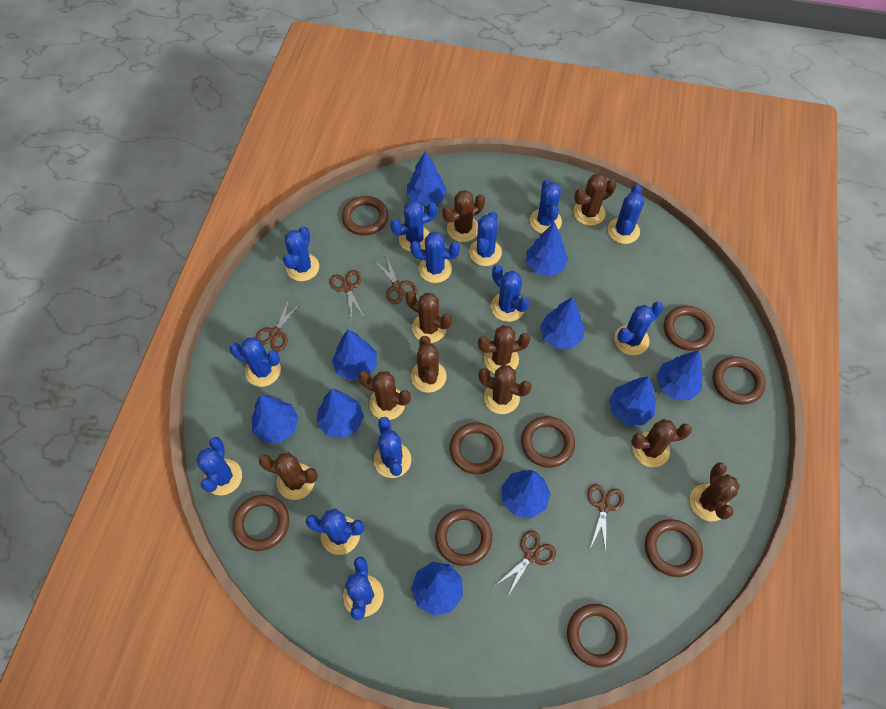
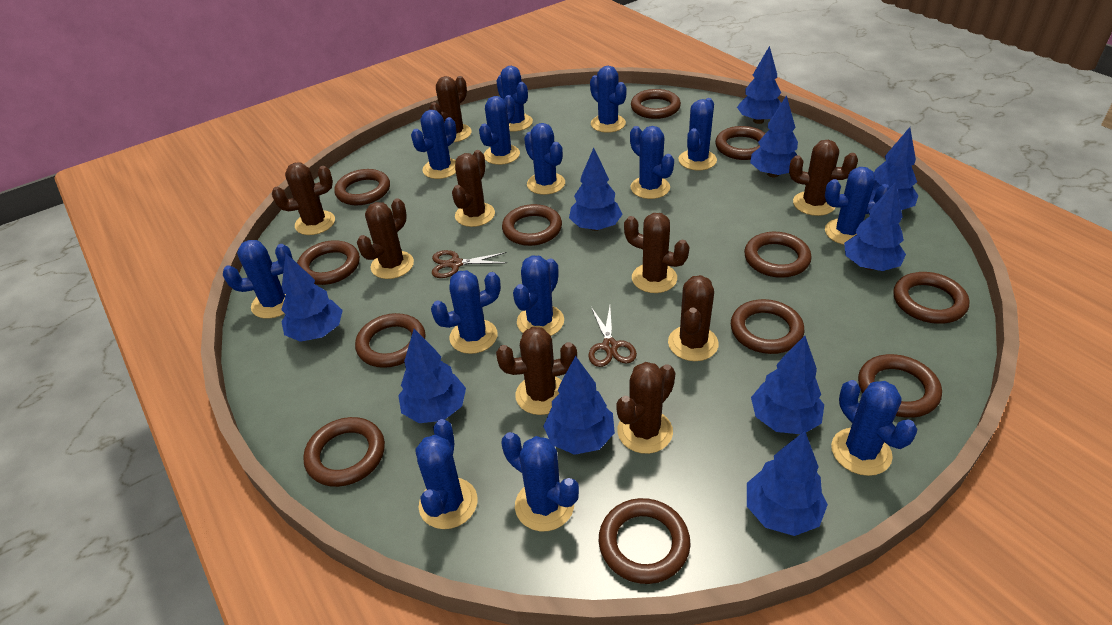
blue cactus: 13 -> 14
brown cactus: 10 -> 9
brown ring: 9 -> 12
brown scissors: 5 -> 2

